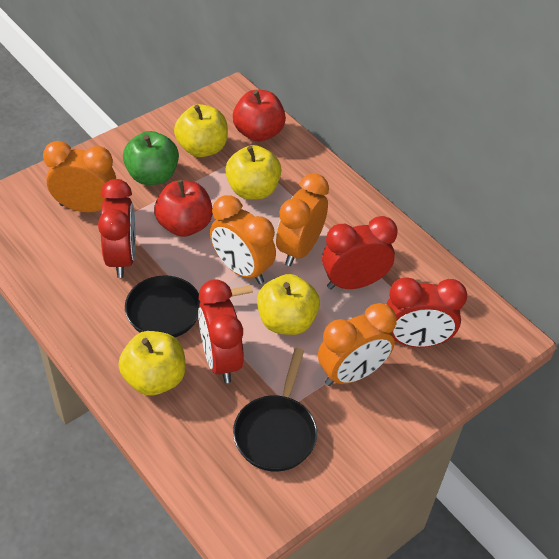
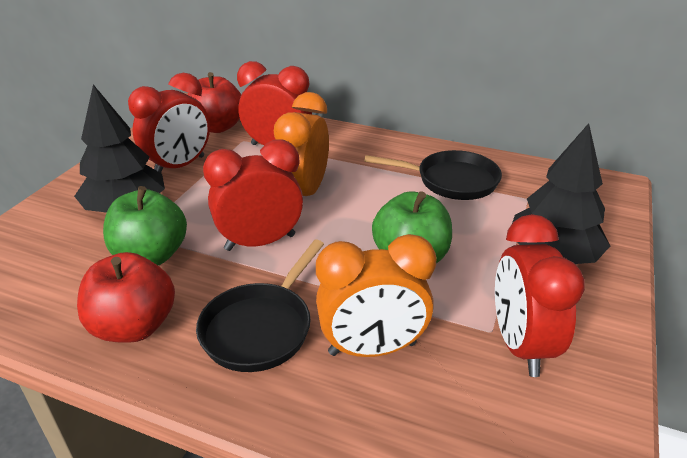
black tree: 0 -> 2
green apple: 1 -> 2
orange clock: 4 -> 2
yellow apple: 4 -> 0

